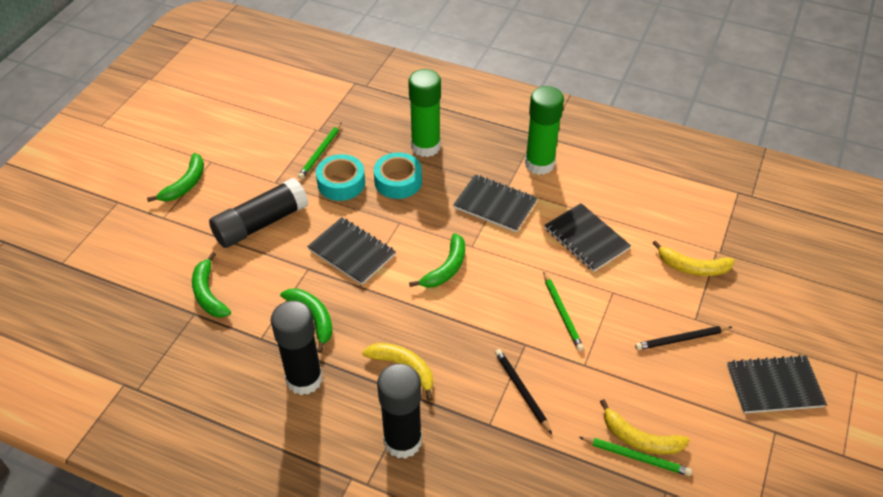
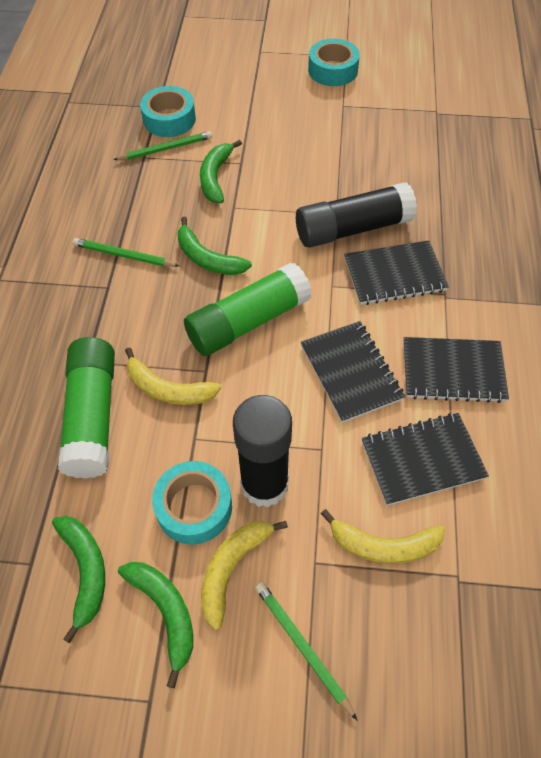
black glue stick: 3 -> 2
black pencil: 2 -> 0
turquoise tape: 2 -> 3

